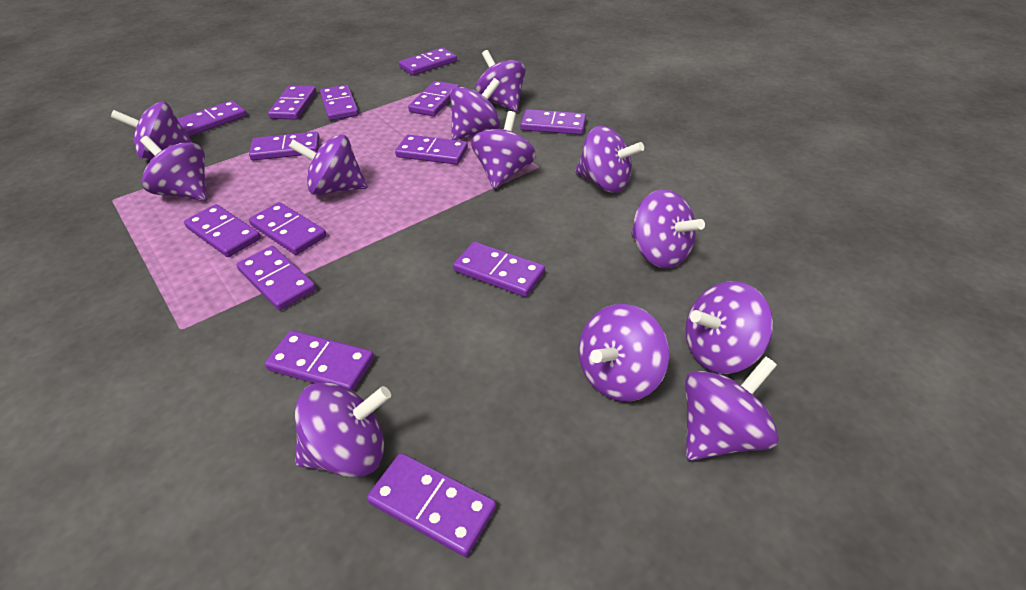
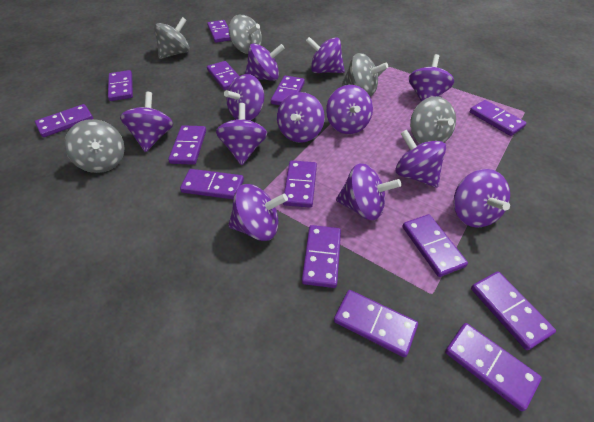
grey spinning top: 0 -> 5

